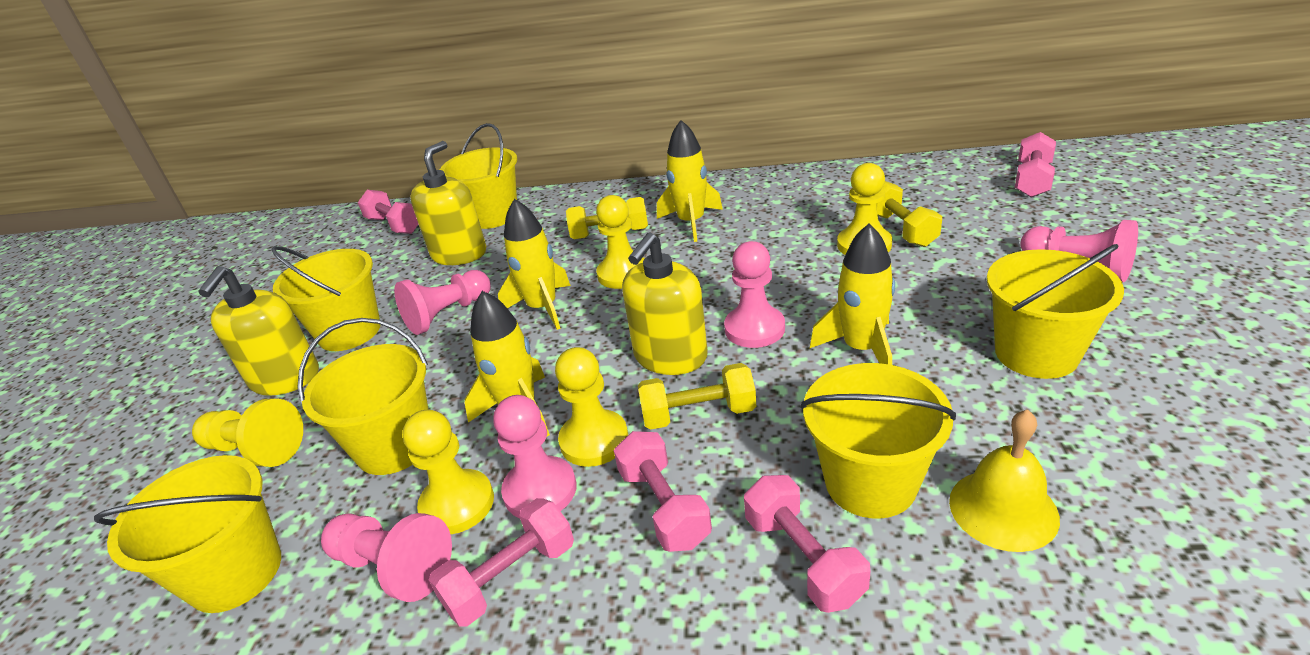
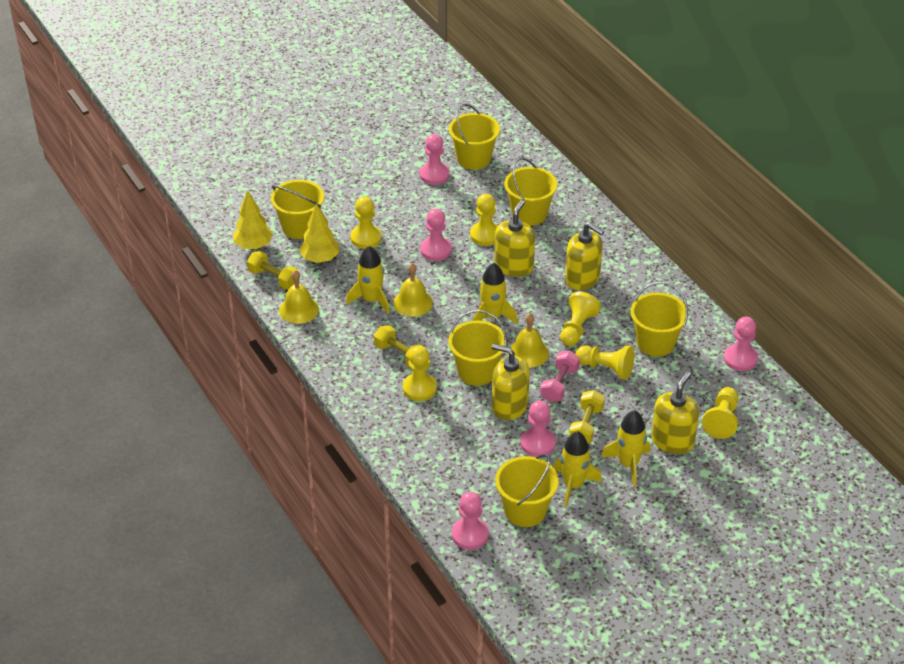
pink dumbbell: 5 -> 1
yellow bell: 1 -> 3
yellow pawn: 5 -> 6
yellow soap dispenser: 3 -> 4
yellow tree: 0 -> 2

